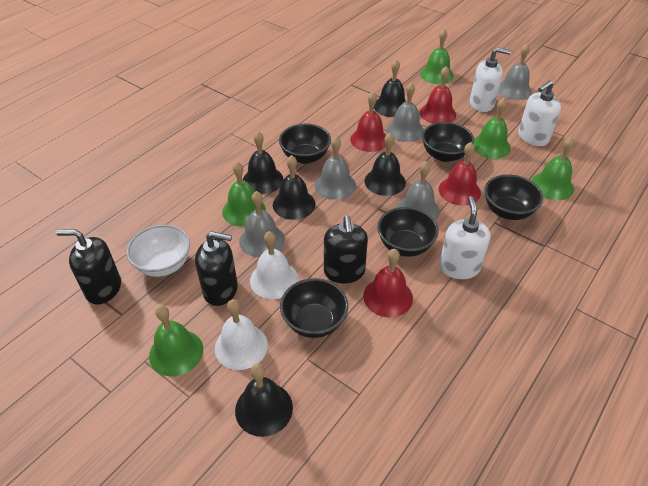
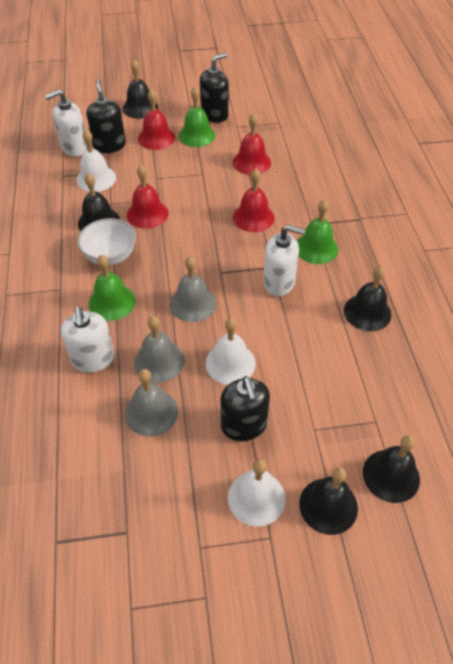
black bowl: 5 -> 0
green bell: 5 -> 3
grey bell: 5 -> 3
white bell: 2 -> 3

